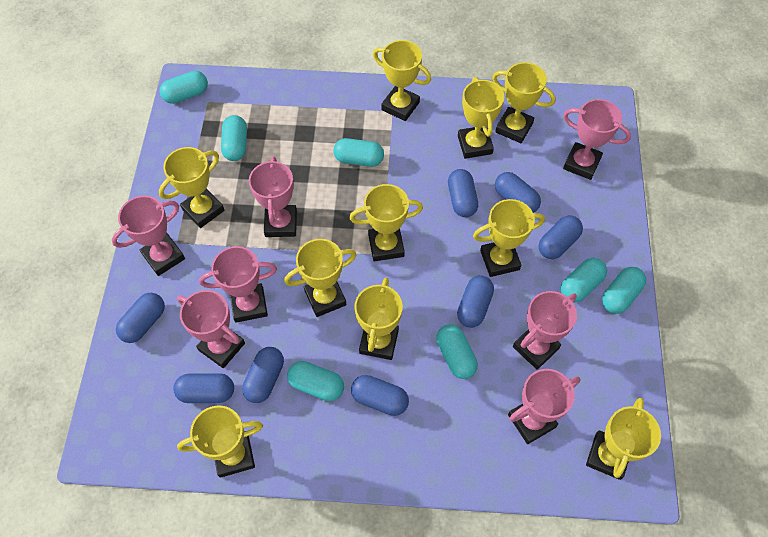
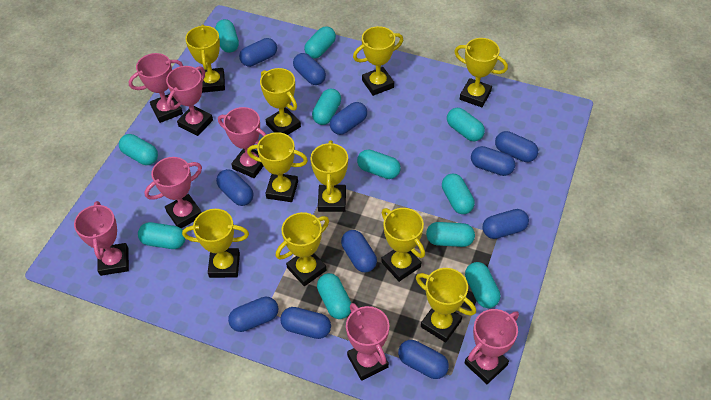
blue capsule: 8 -> 11
turquoise capsule: 7 -> 11

